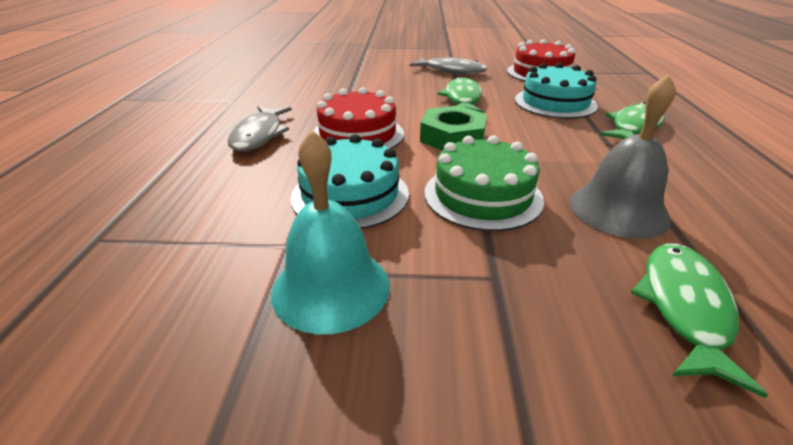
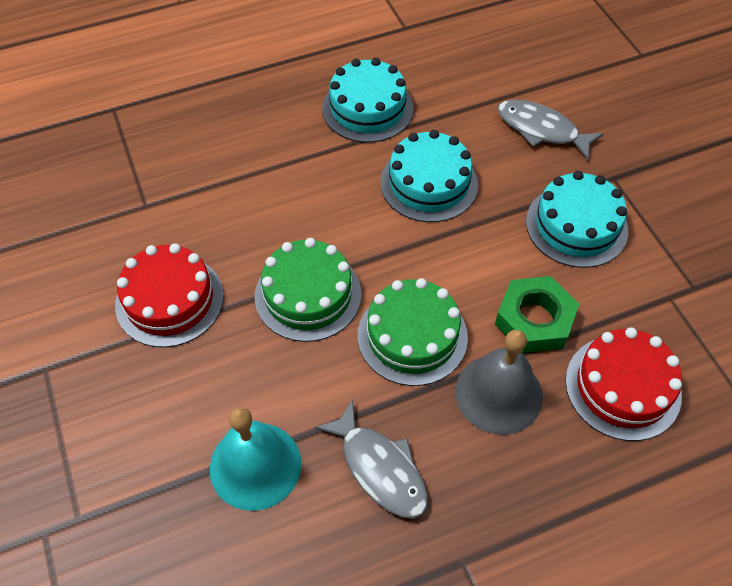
green cake: 1 -> 2
green fish: 3 -> 0
turquoise cake: 2 -> 3

